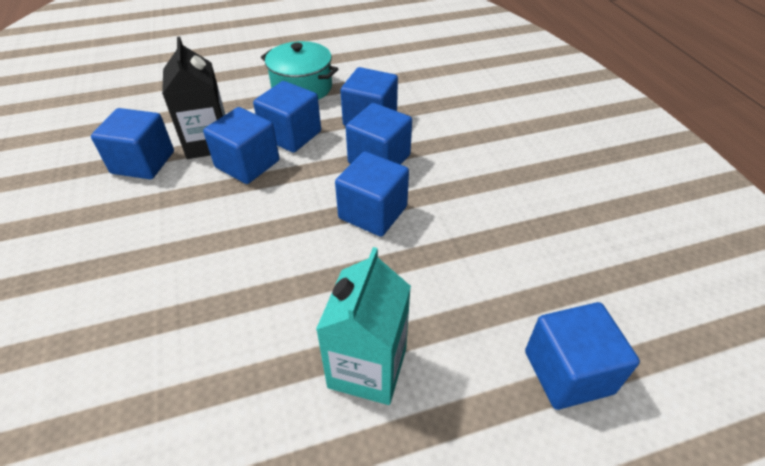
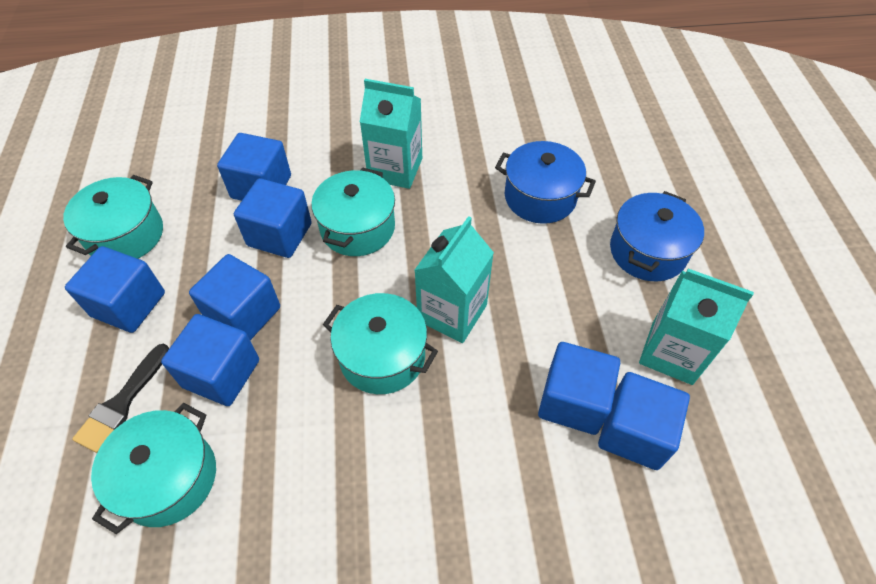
black brush: 0 -> 1
black carton: 1 -> 0
blue pot: 0 -> 2
turquoise carton: 1 -> 3
turquoise pot: 1 -> 4

